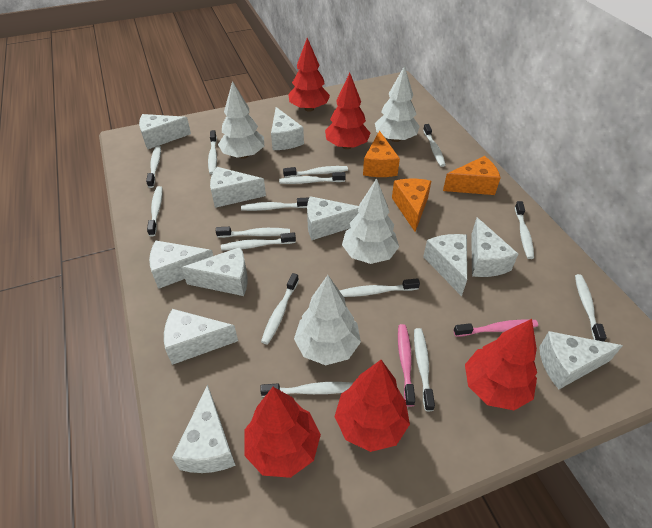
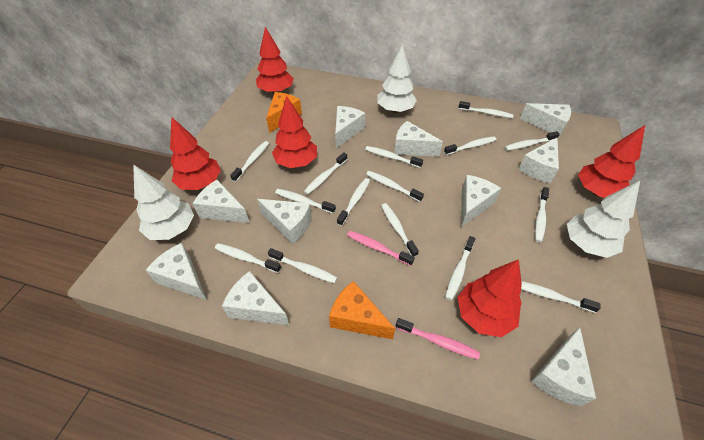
orange cheese: 3 -> 2
white cheese: 11 -> 10
white tree: 4 -> 3

